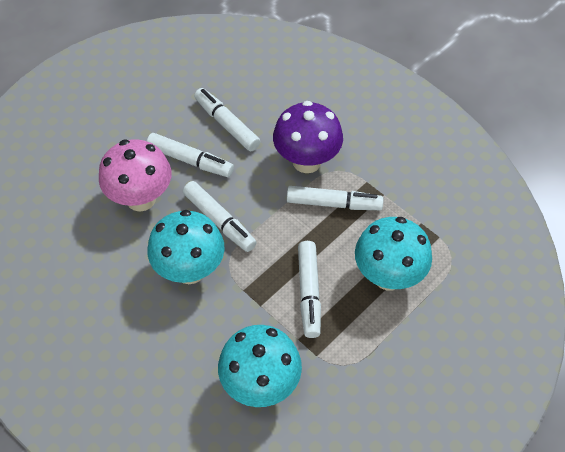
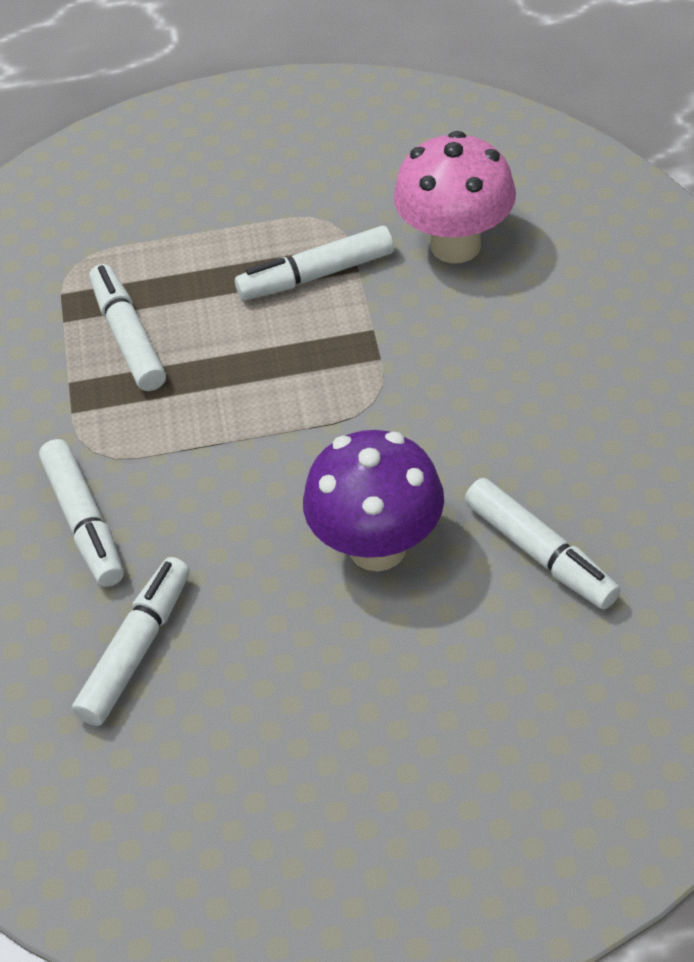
turquoise mushroom: 3 -> 0

